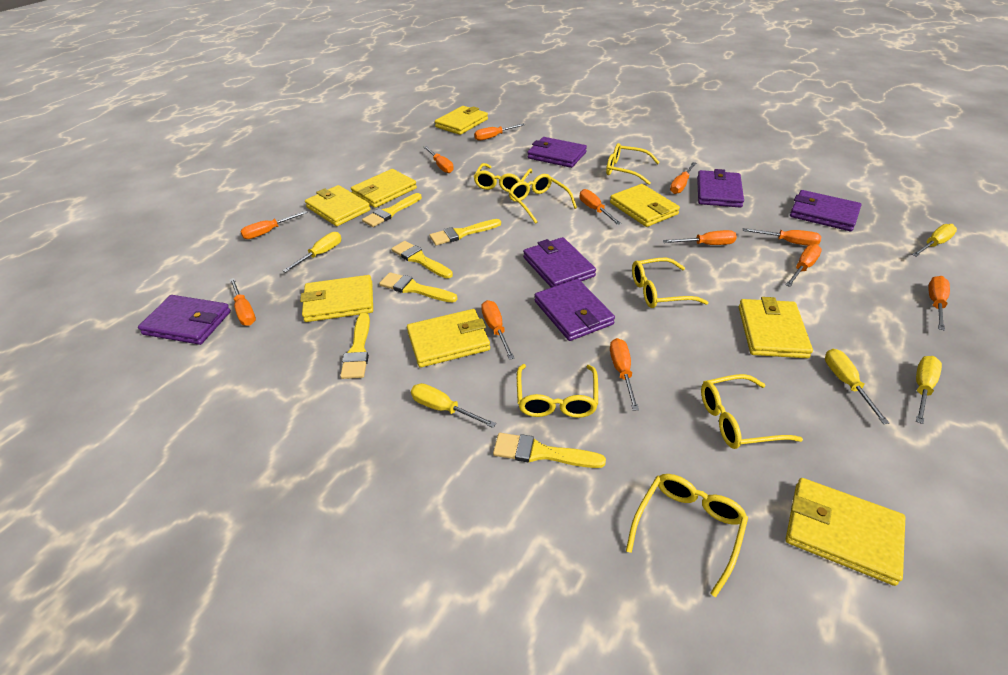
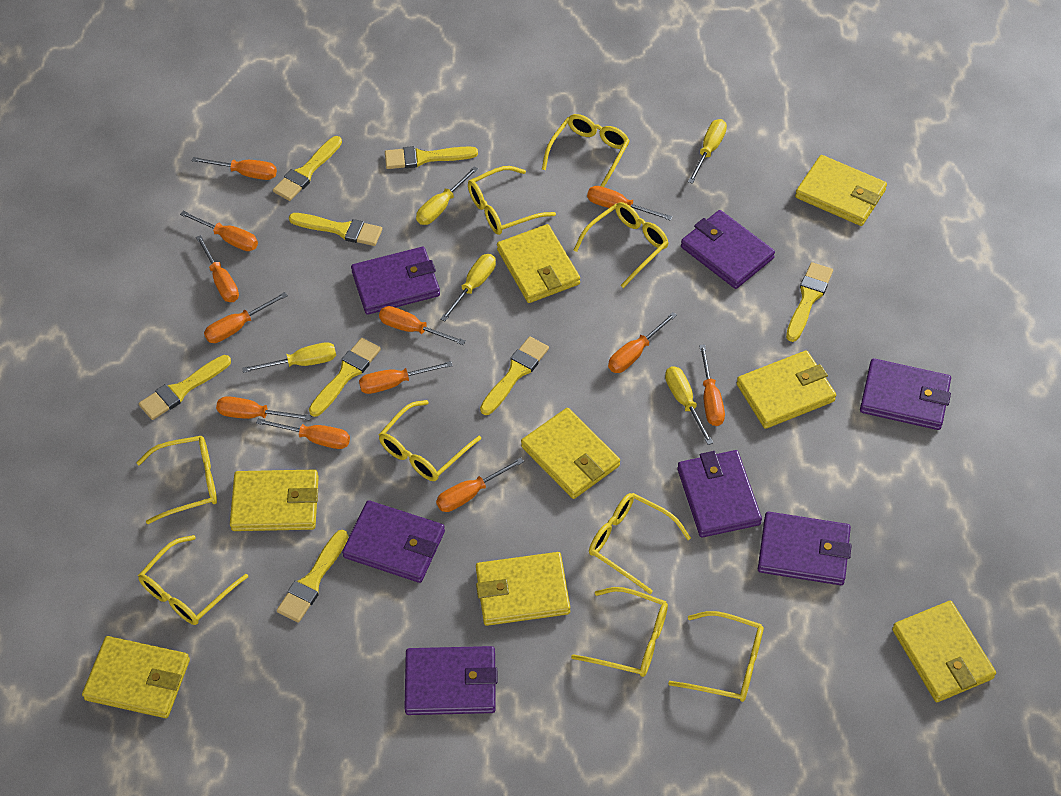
purple wallet: 6 -> 7
yellow brush: 6 -> 8
yellow glasses: 7 -> 9

